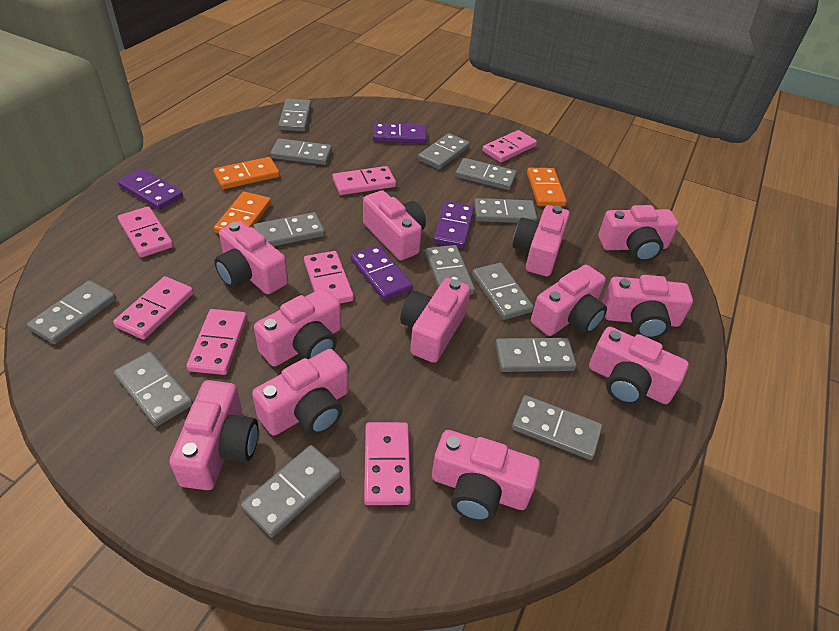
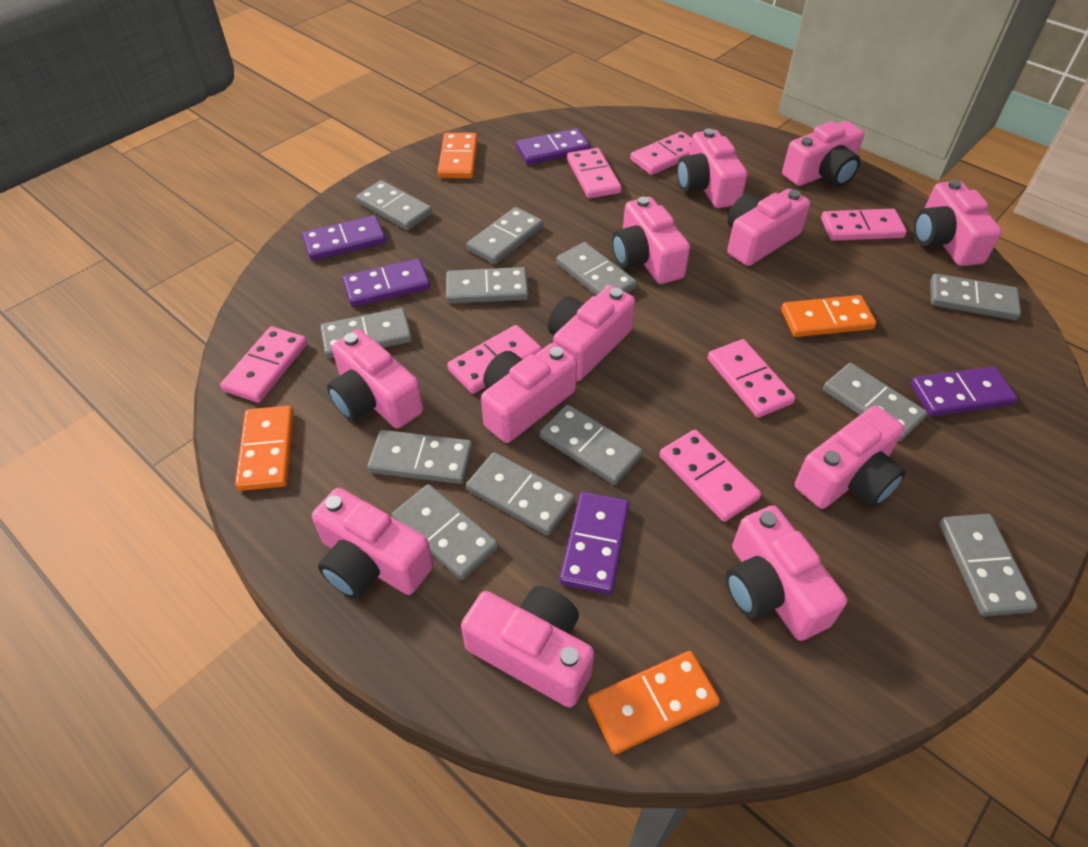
grey domino: 13 -> 12
orange domino: 3 -> 4
purple domino: 4 -> 5

